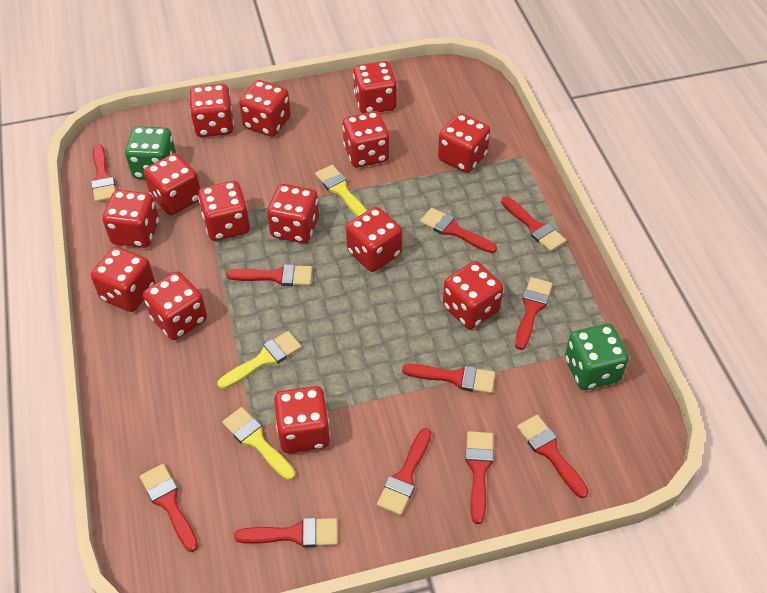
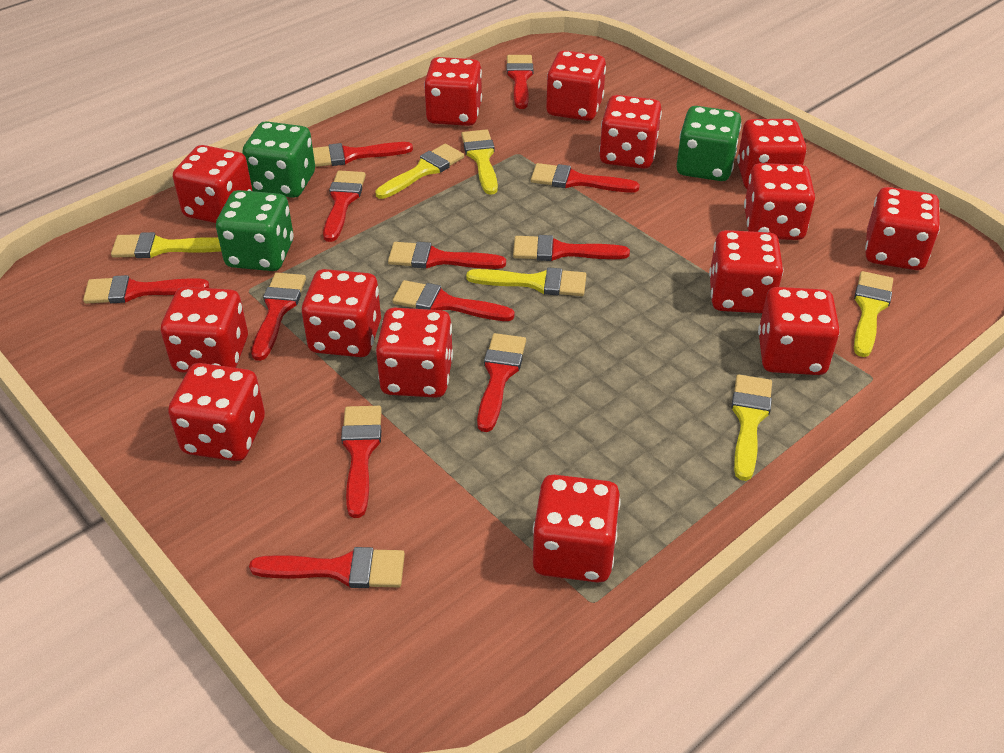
green dice: 2 -> 3
red brush: 11 -> 12
yellow brush: 3 -> 6

